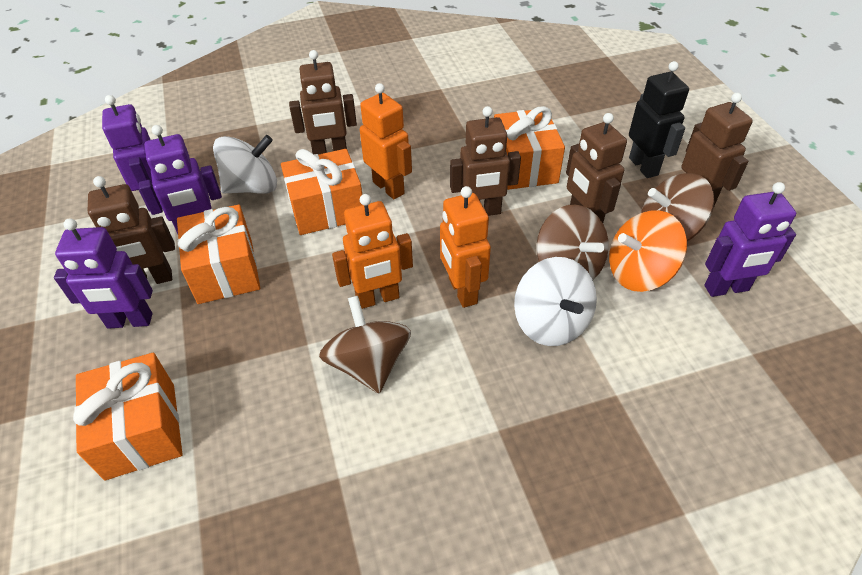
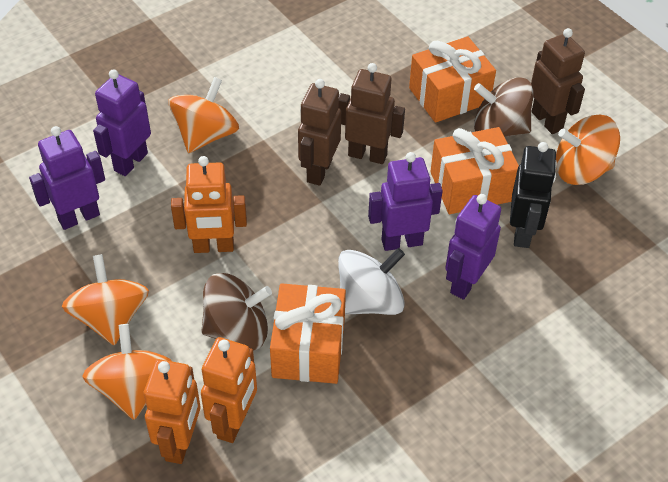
brown robot: 5 -> 3
brown spinning top: 3 -> 2
orange gift: 4 -> 3
orange spinning top: 1 -> 4
white spinning top: 2 -> 1

